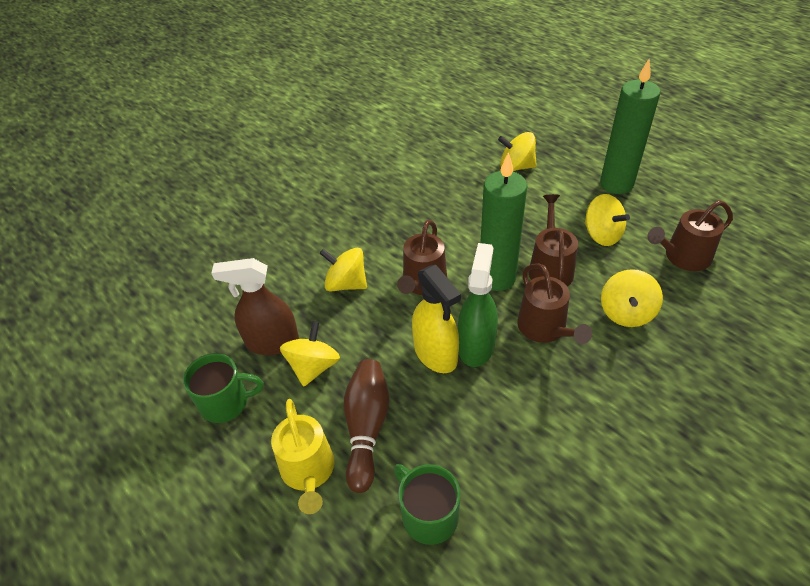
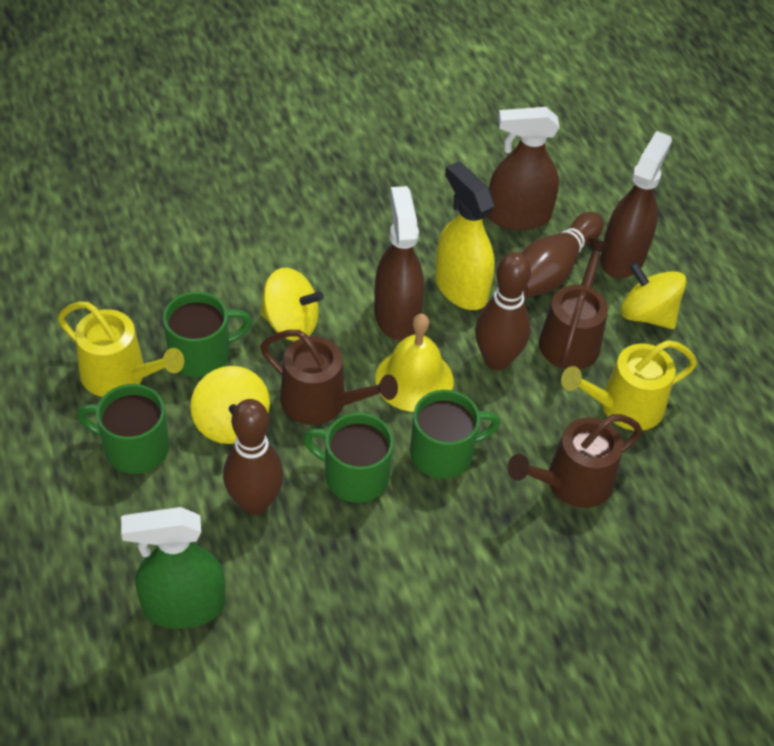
brown bowling pin: 1 -> 3
brown spray bottle: 1 -> 3
brown watering can: 4 -> 3
green candle: 2 -> 0
green mug: 2 -> 4
yellow bell: 0 -> 1
yellow spinning top: 5 -> 3
yellow watering can: 1 -> 2

